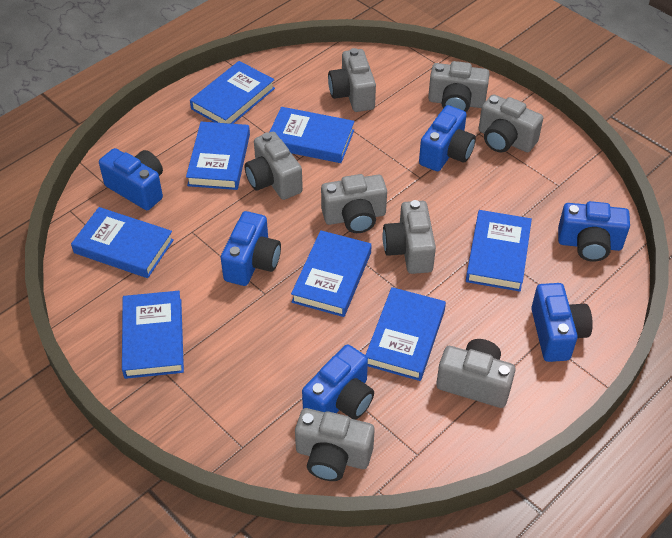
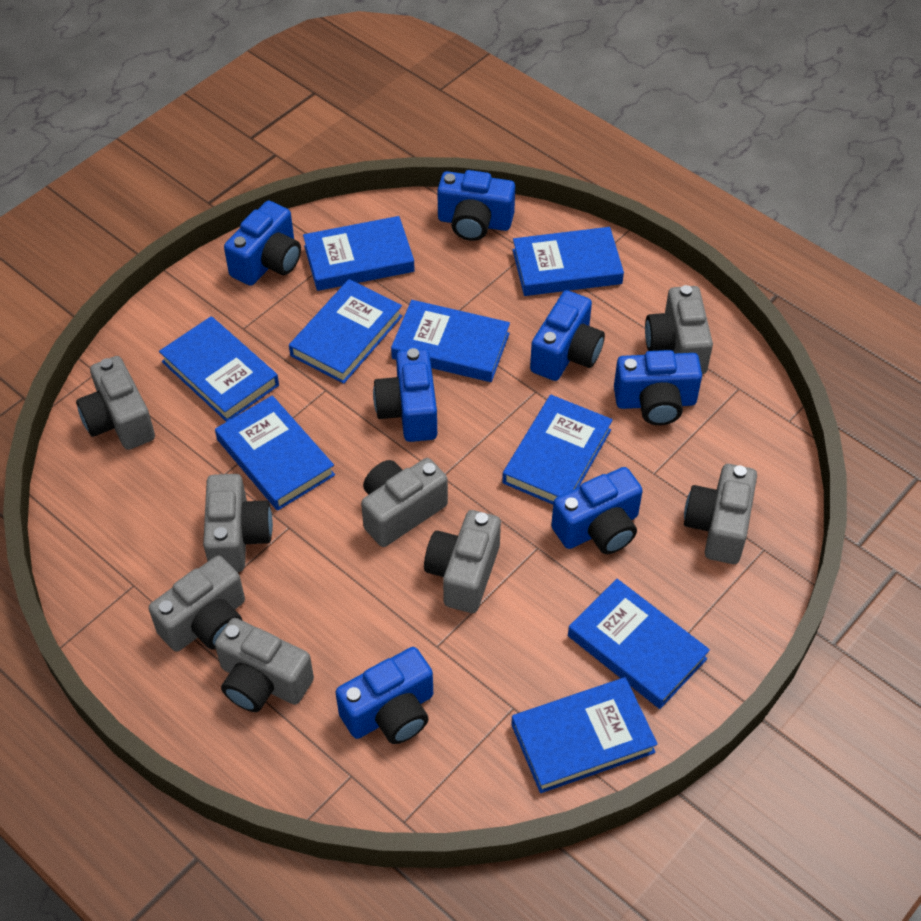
blue book: 8 -> 9
blue camera: 6 -> 7

